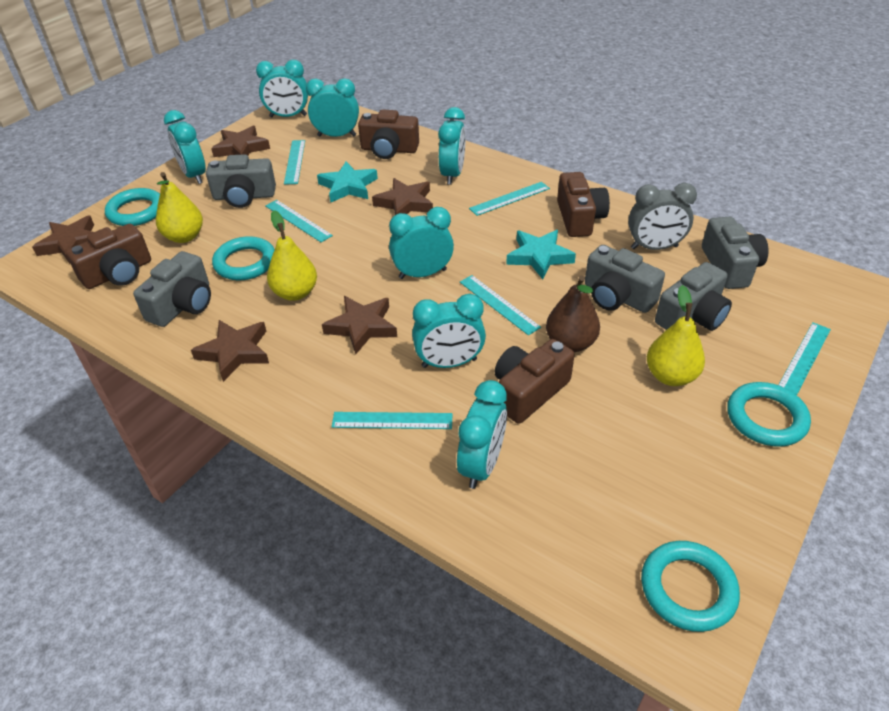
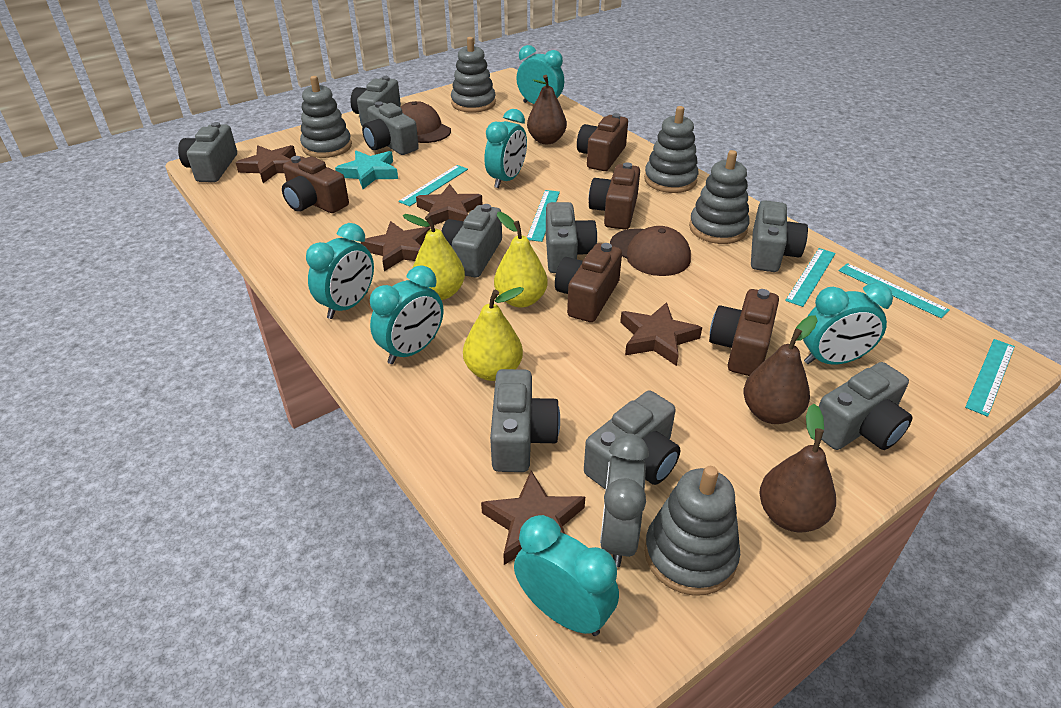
brown camera: 4 -> 5
brown cap: 0 -> 2
brown pear: 1 -> 3
grey camera: 5 -> 9
grey stacking toy: 0 -> 5
turquoise clock: 7 -> 6
turquoise ring: 4 -> 0
turquoise ruler: 6 -> 5
turquoise star: 2 -> 1

